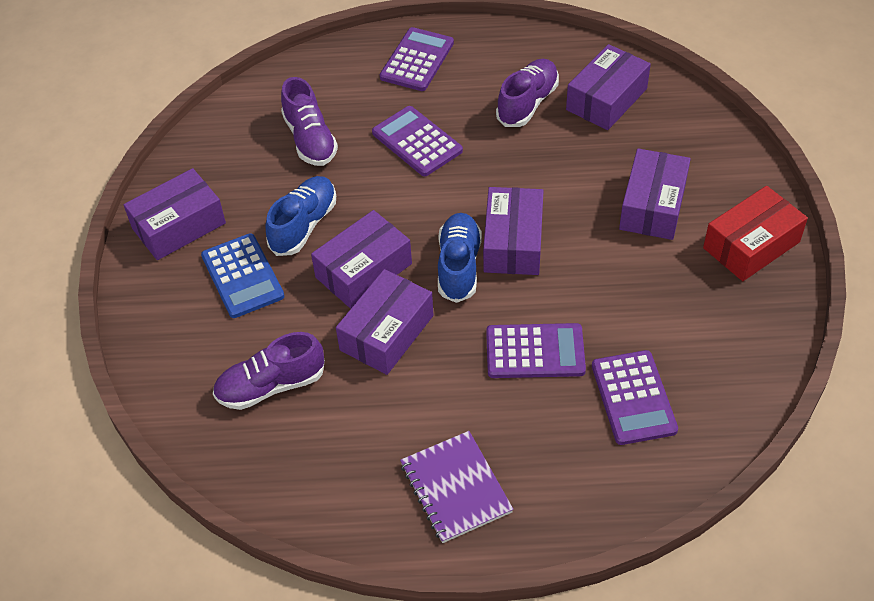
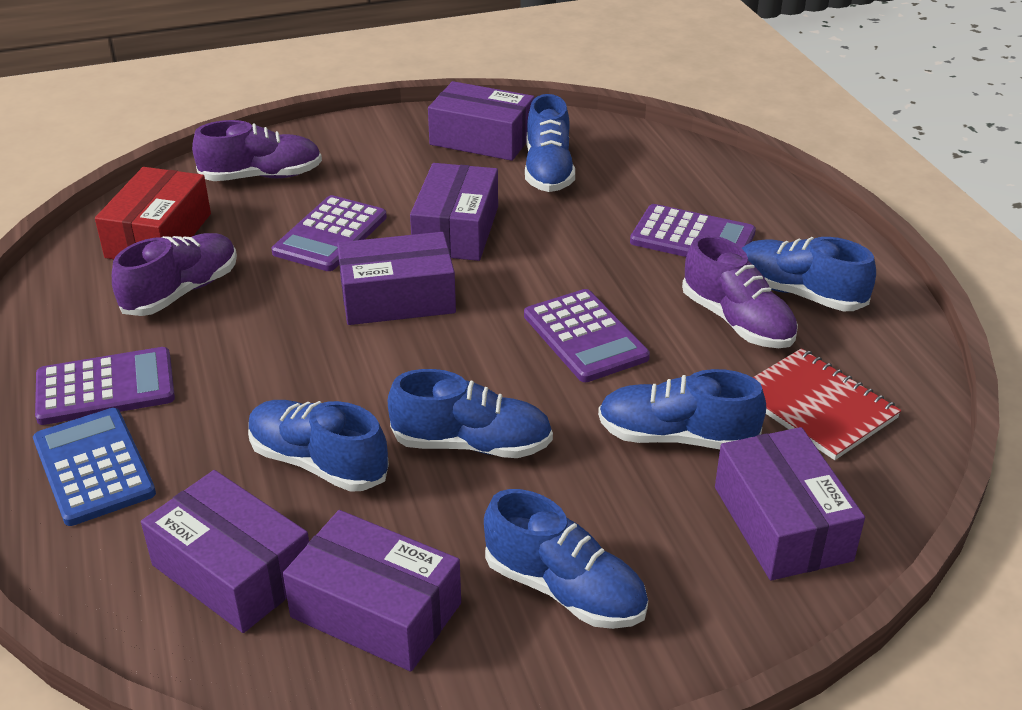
blue shoe: 2 -> 6
purple notebook: 1 -> 0
red notebook: 0 -> 1

